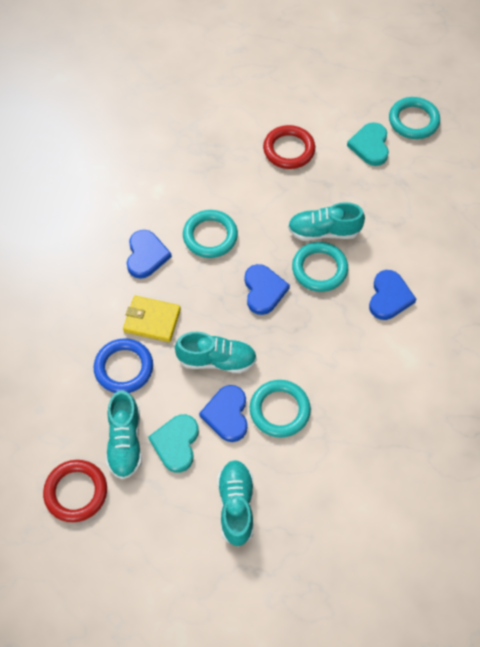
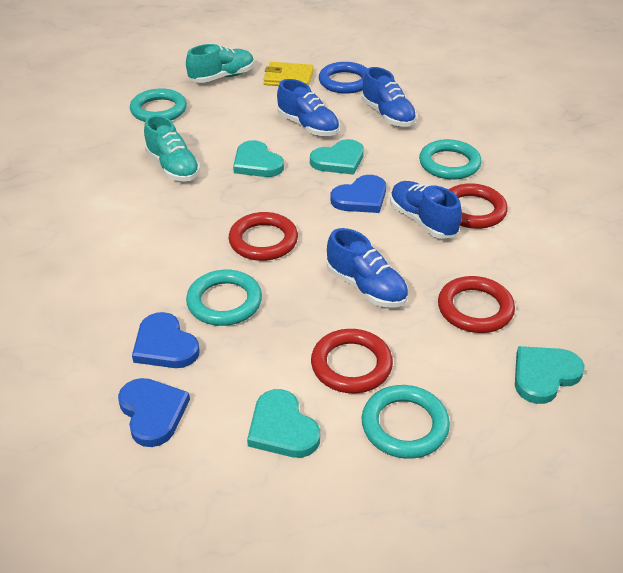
blue heart: 4 -> 3
blue shoe: 0 -> 4
red ring: 2 -> 4
turquoise heart: 2 -> 4
turquoise shoe: 4 -> 2

